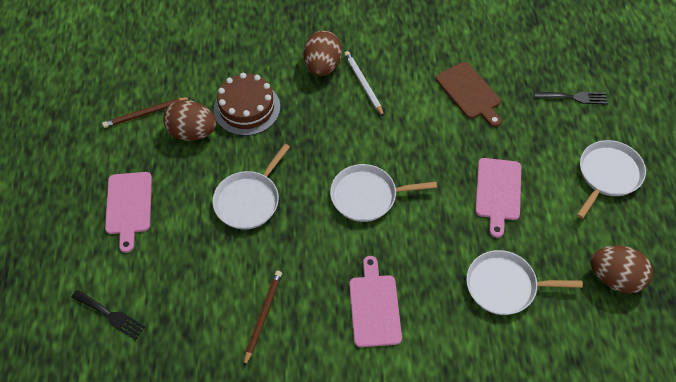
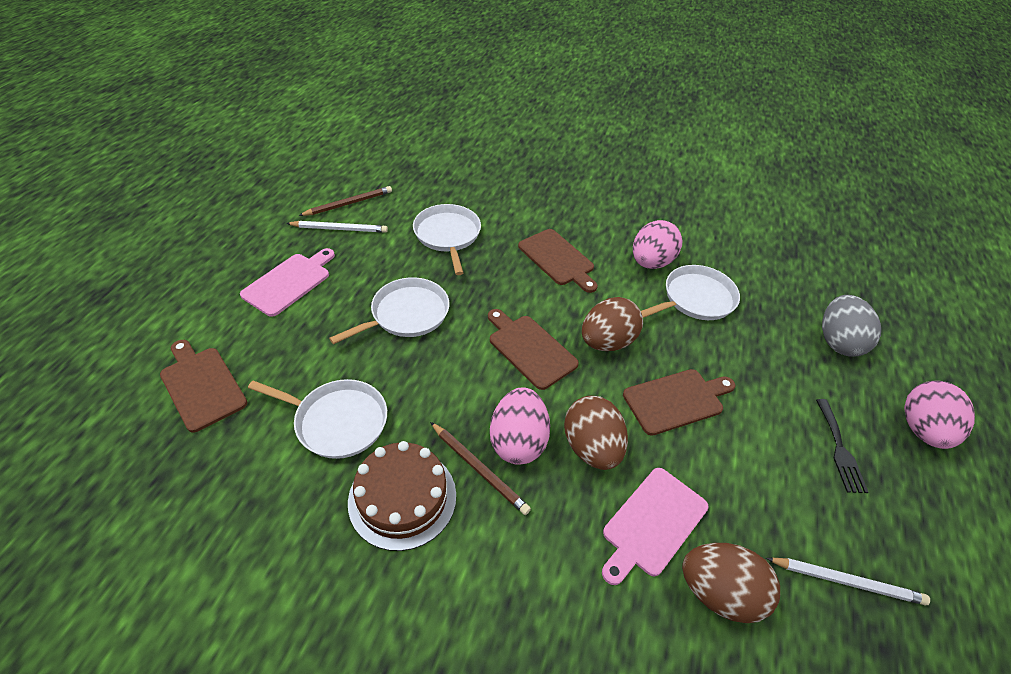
black fork: 2 -> 1
brown cutting board: 1 -> 4
grey egg: 0 -> 1
pink cutting board: 3 -> 2
pink egg: 0 -> 3
white pencil: 1 -> 2

